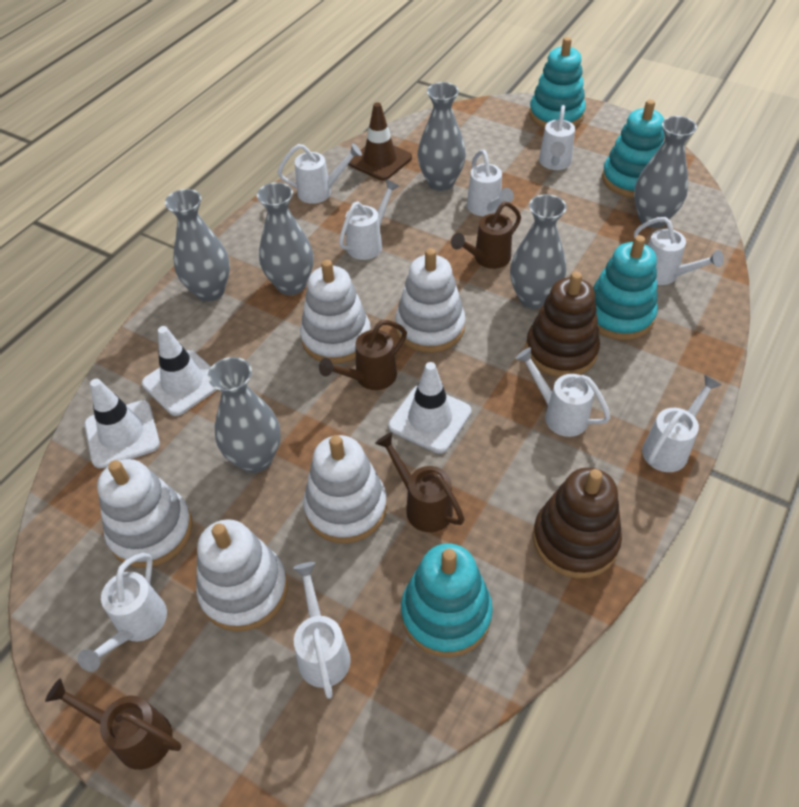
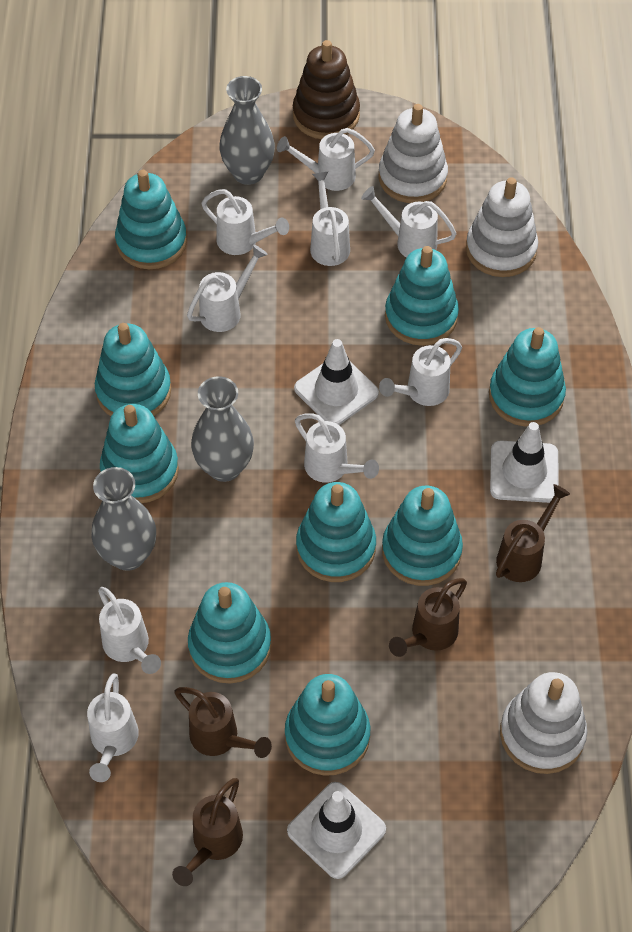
brown stacking toy: 2 -> 1
brown traffic cone: 1 -> 0
grey vase: 6 -> 3
turquoise stacking toy: 4 -> 9
white stacking toy: 5 -> 3

